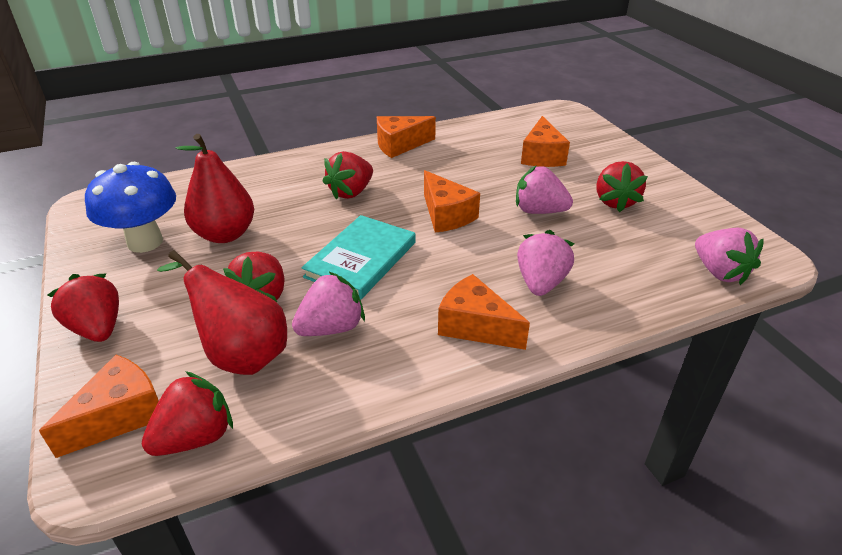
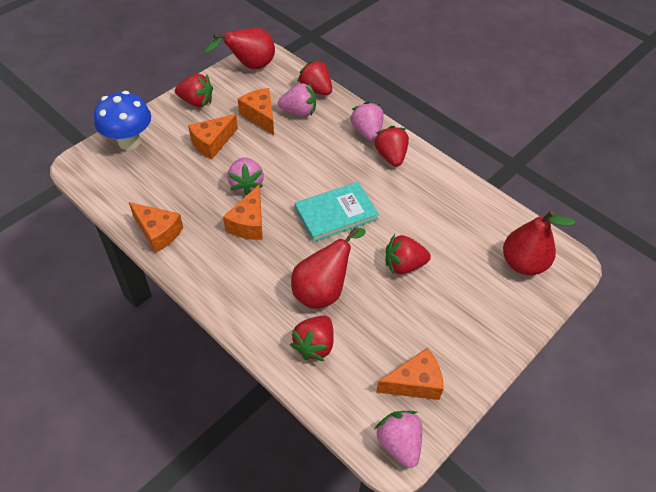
red pear: 2 -> 3

